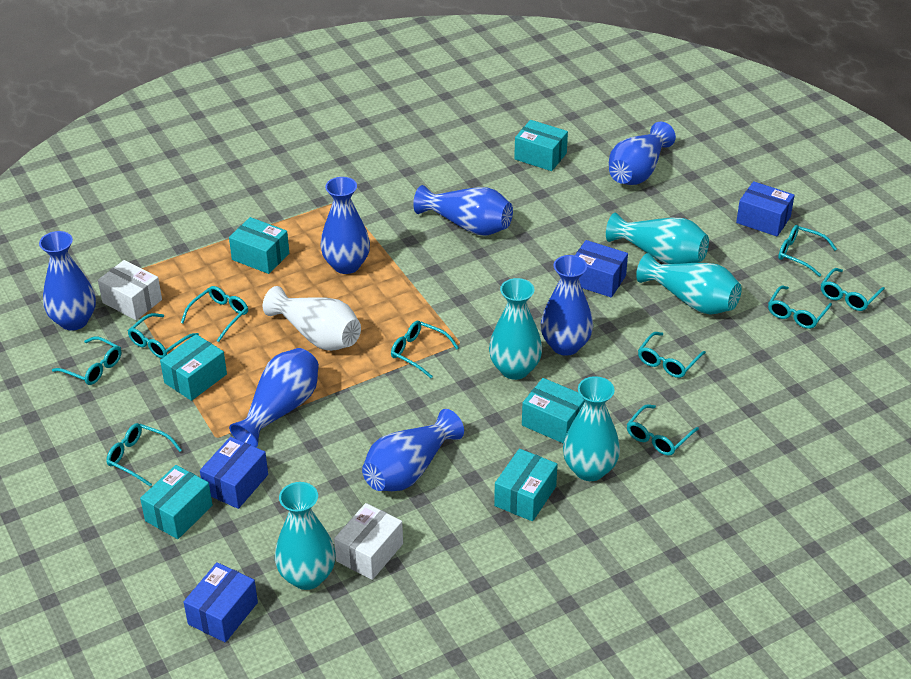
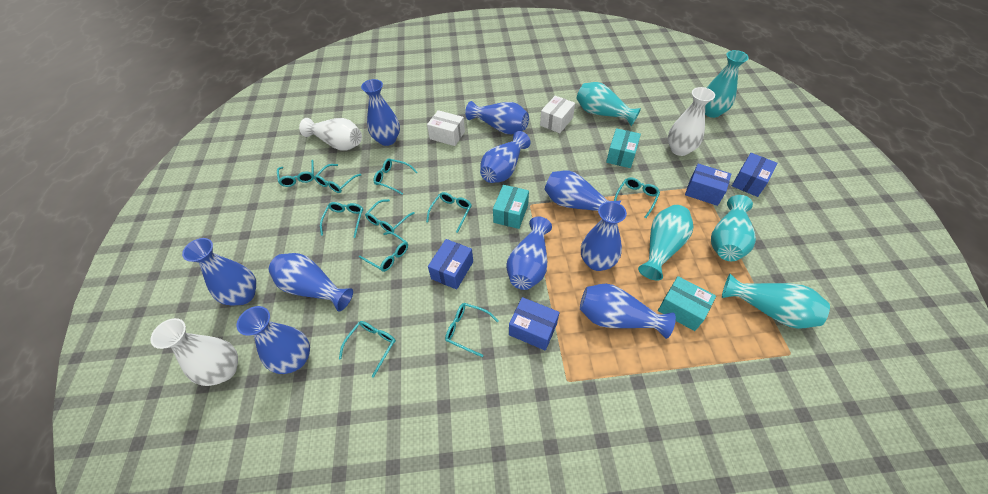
blue vase: 7 -> 10
turquoise box: 6 -> 3
white vase: 1 -> 3

